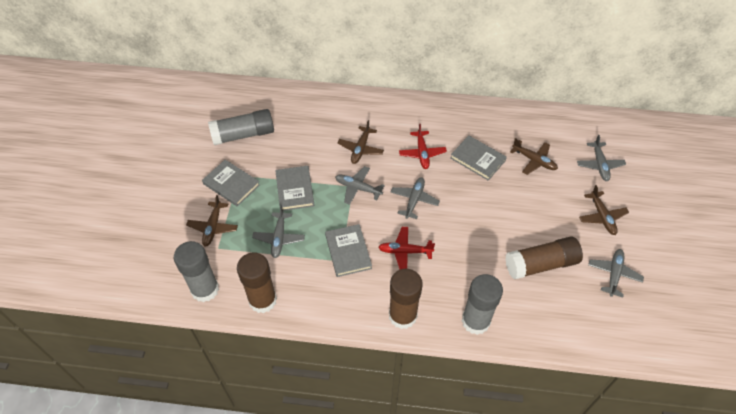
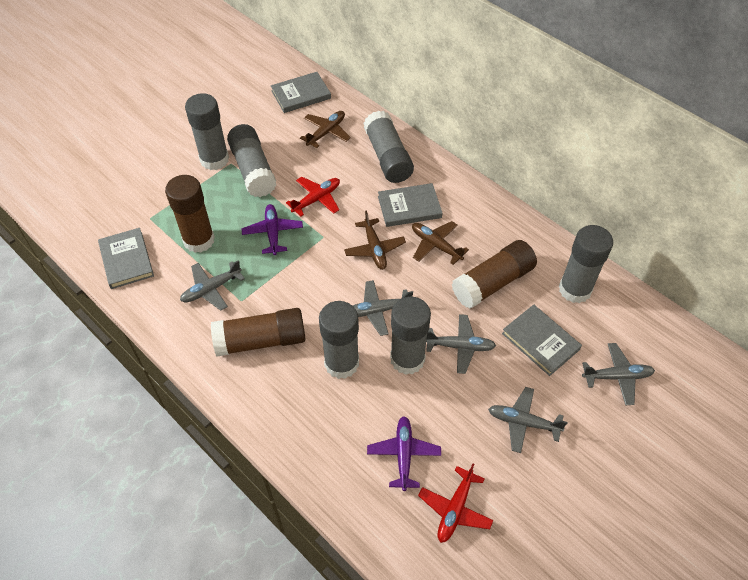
brown plane: 4 -> 3
grey glue stick: 3 -> 6
purple plane: 0 -> 2

